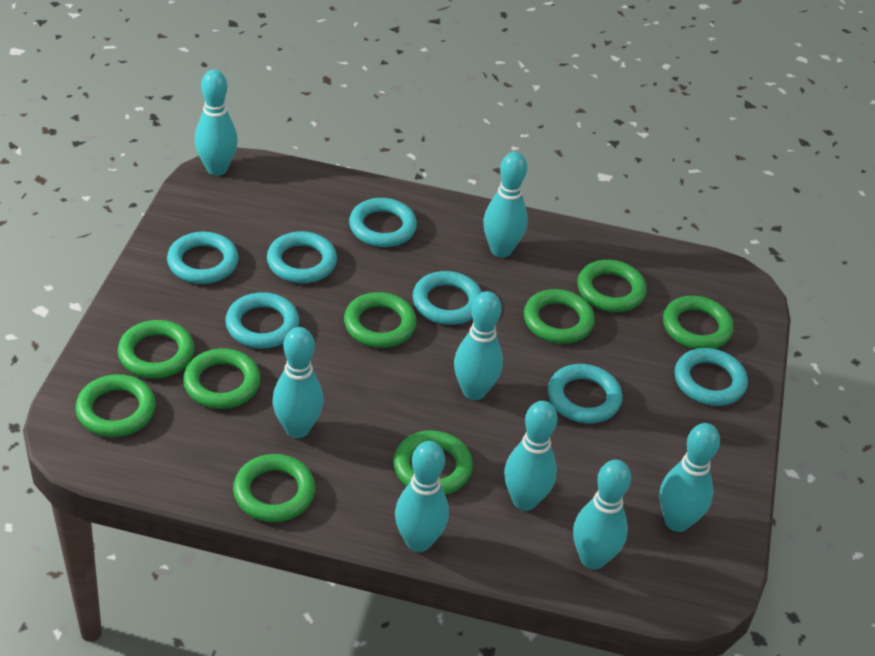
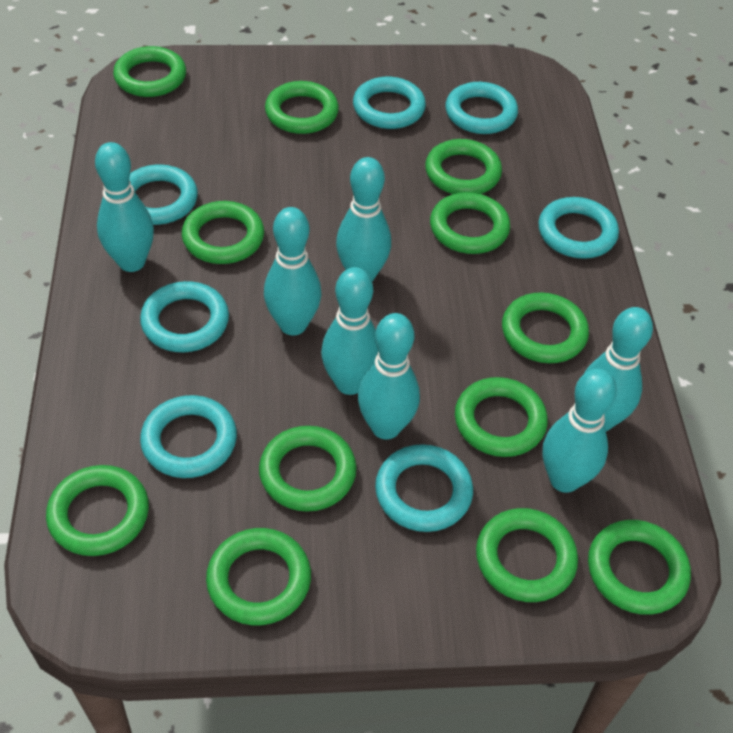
green ring: 9 -> 12
turquoise bowling pin: 8 -> 7

